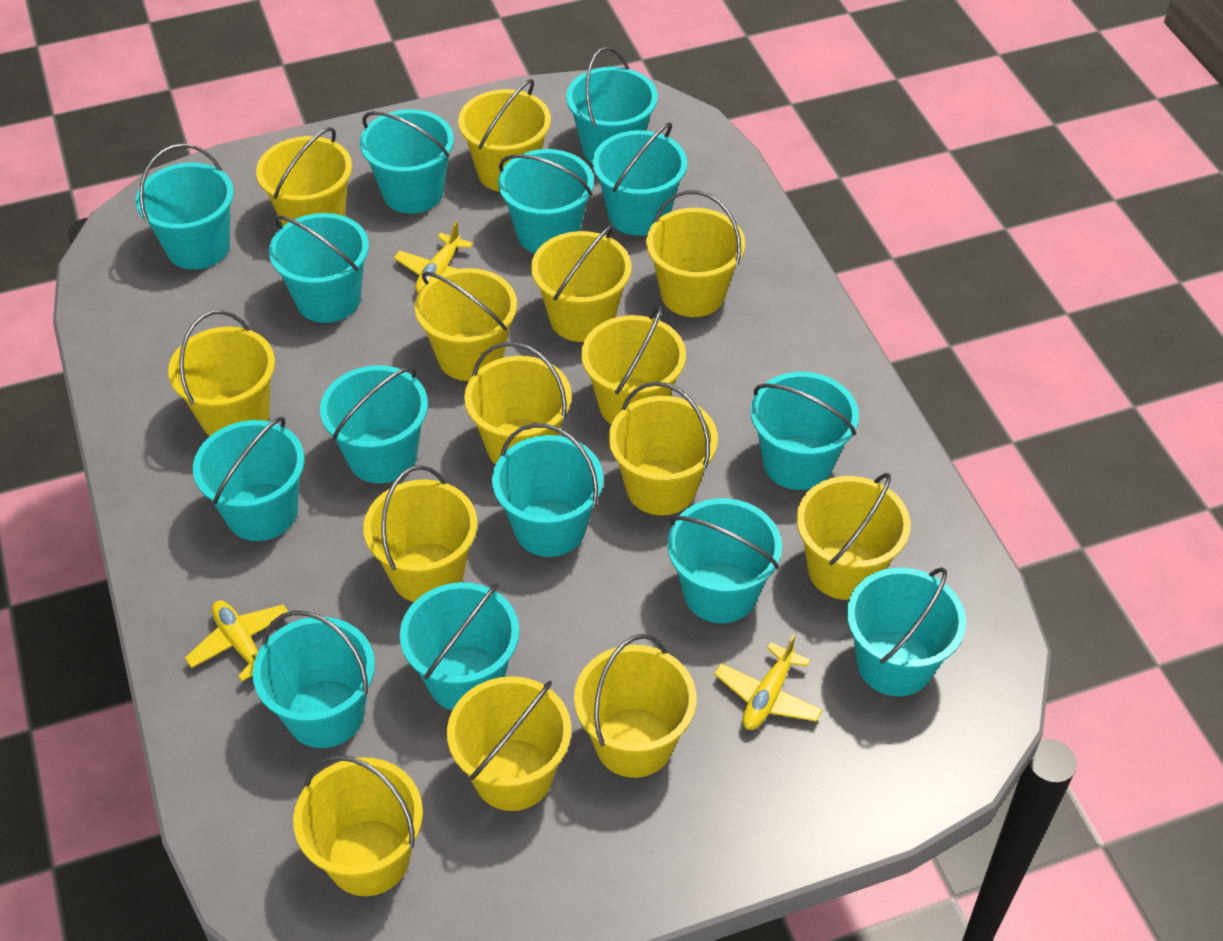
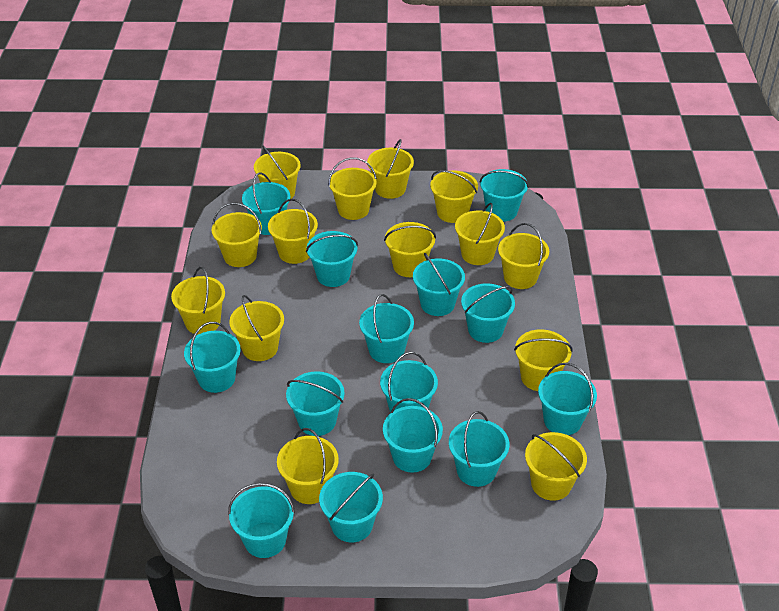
yellow plane: 3 -> 0

